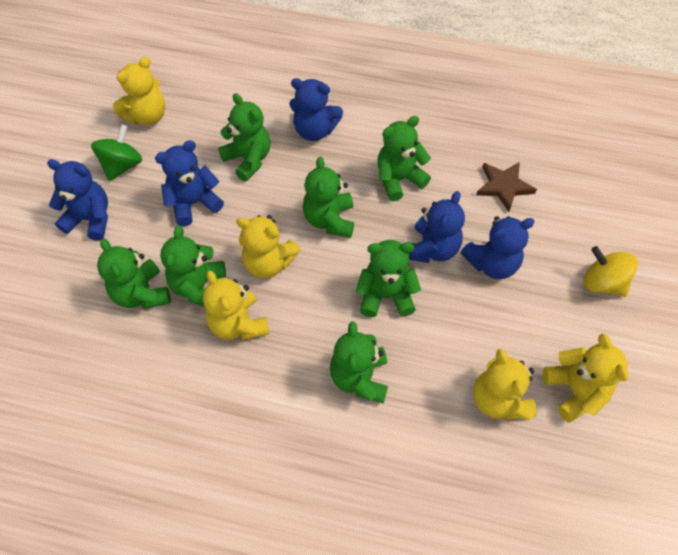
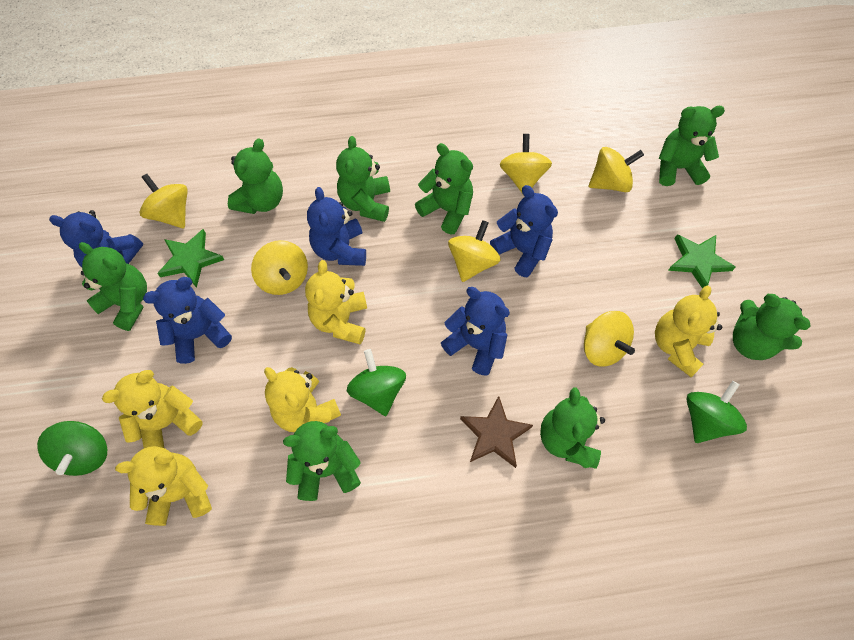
green spinning top: 1 -> 3
green star: 0 -> 2
green teddy bear: 7 -> 8
yellow spinning top: 1 -> 6

